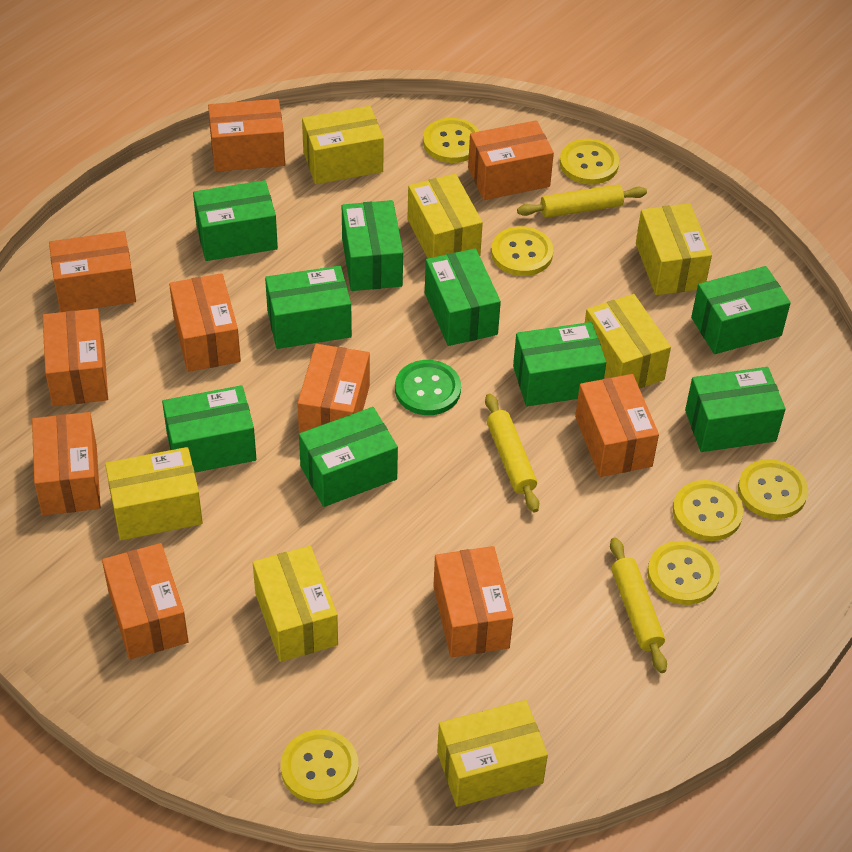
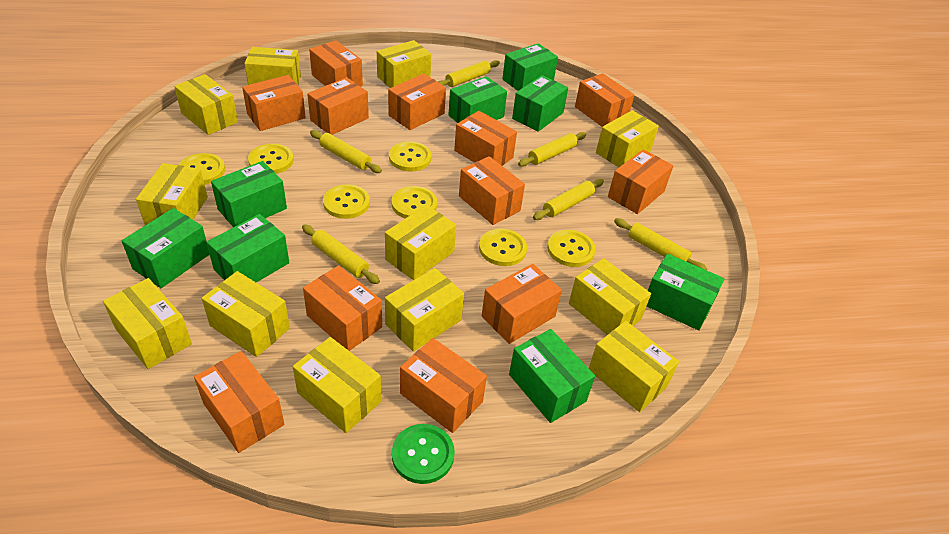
green box: 9 -> 8
orange box: 10 -> 12
yellow box: 7 -> 12
yellow rolling pin: 3 -> 6

